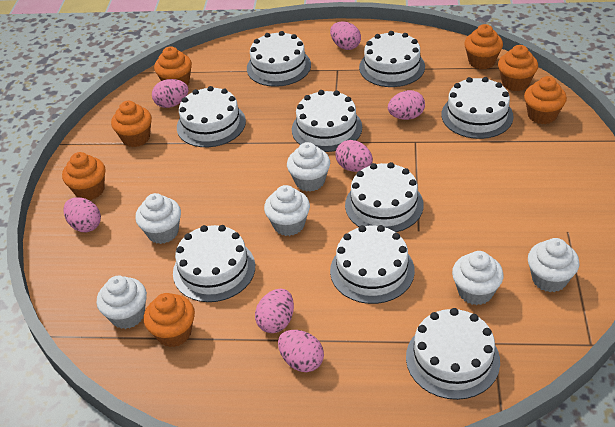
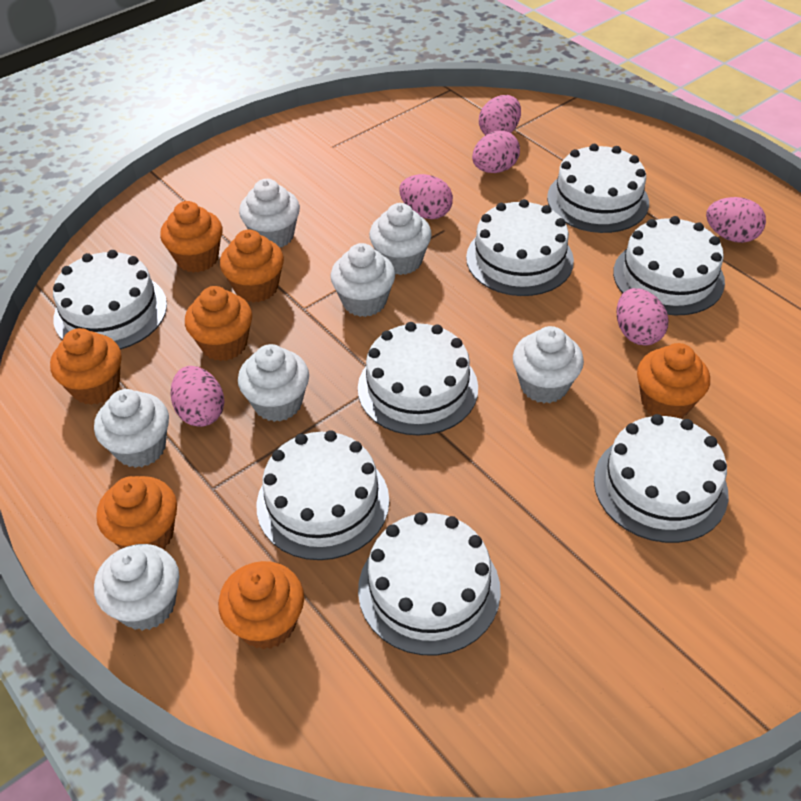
pink egg: 7 -> 6
white cake: 9 -> 8
white cupcake: 6 -> 7

